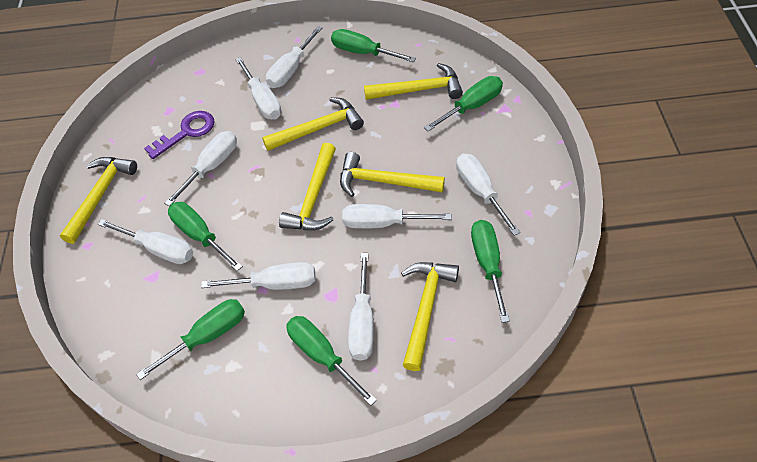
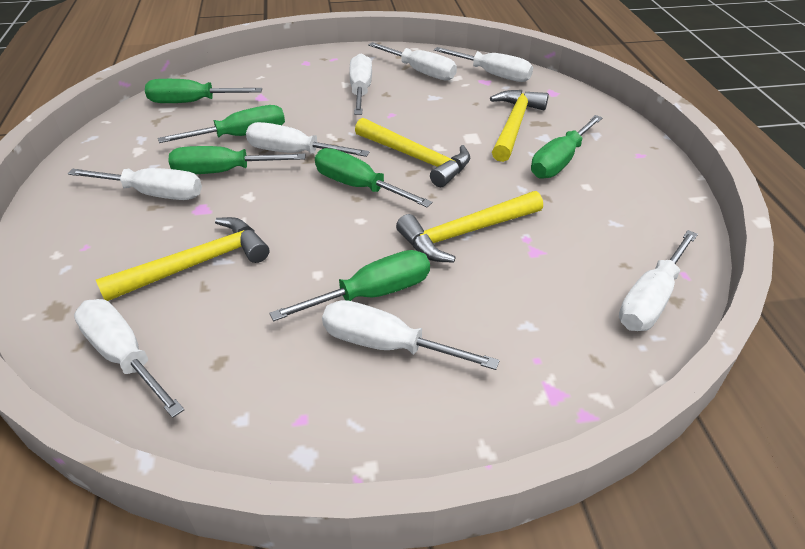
purple key: 1 -> 0
yellow hammer: 6 -> 4

